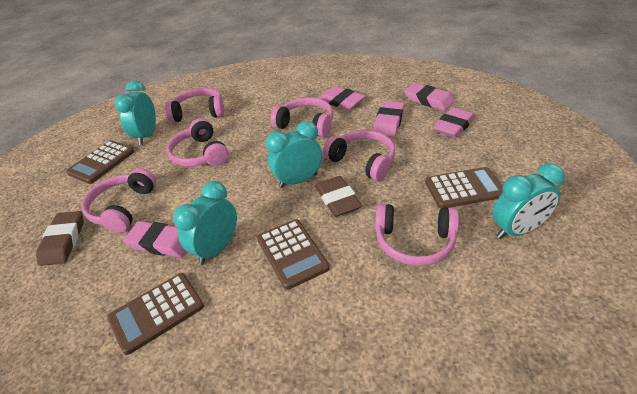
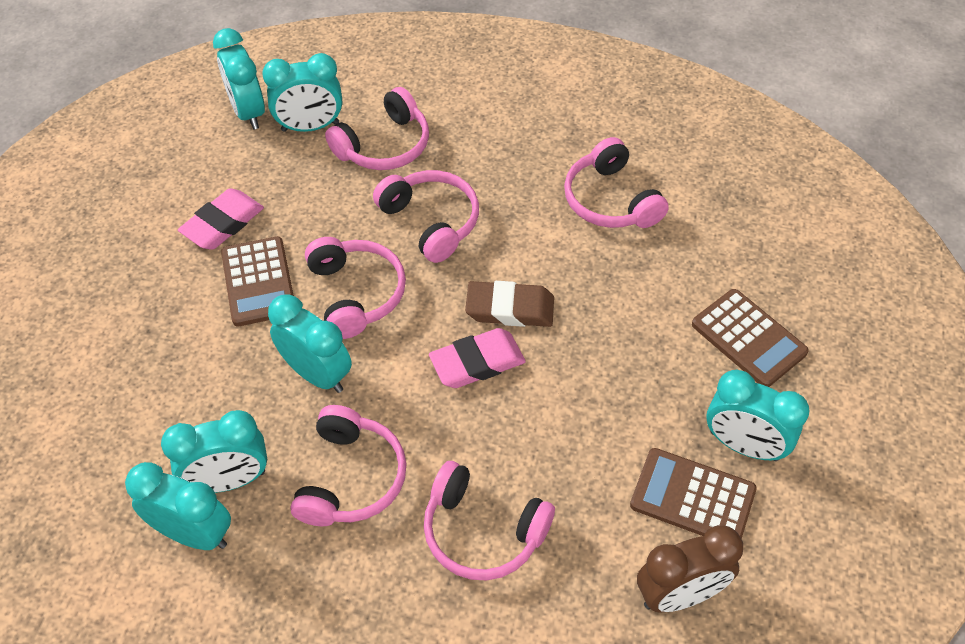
brown calculator: 4 -> 3
brown clock: 0 -> 1
brown eraser: 2 -> 1
pink eraser: 5 -> 2
turquoise clock: 4 -> 6

